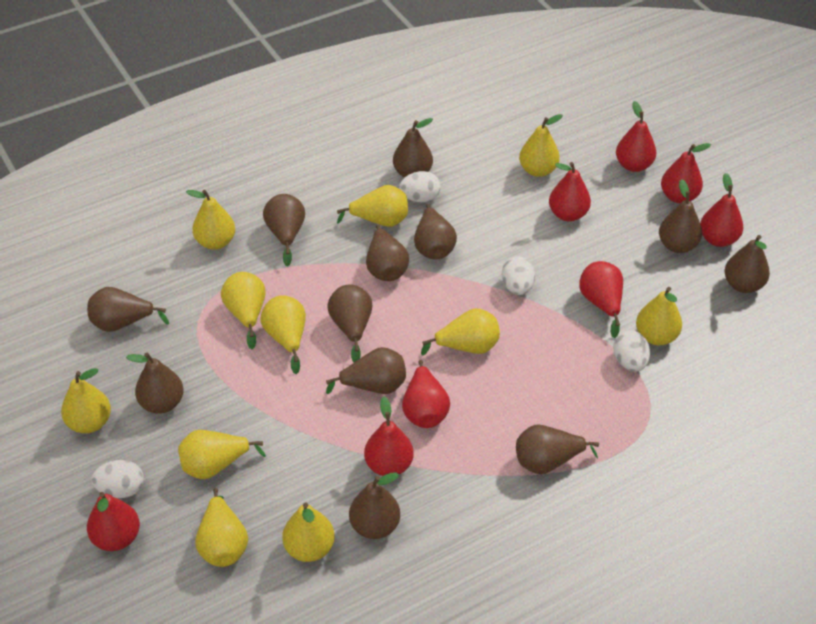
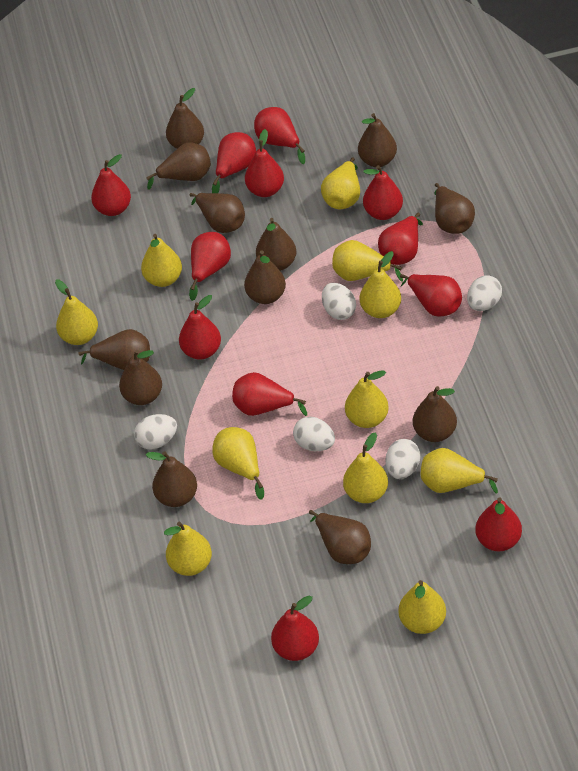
red pear: 8 -> 12
white egg: 4 -> 5

